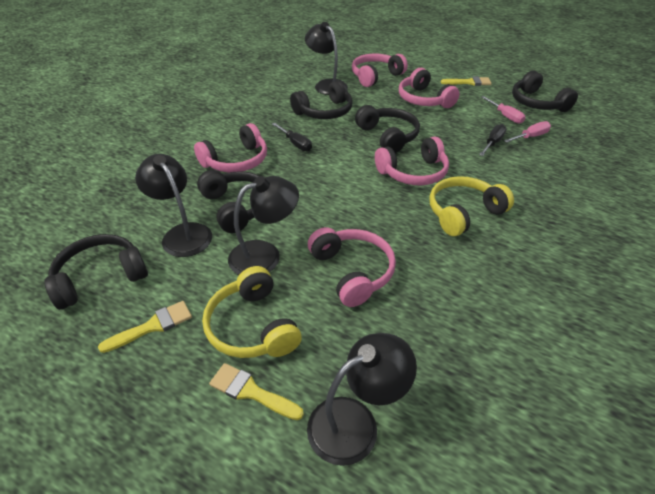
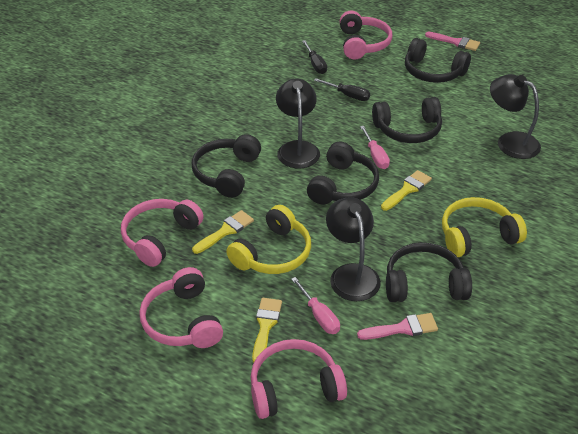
black lamp: 4 -> 3
pink brush: 0 -> 2
pink headphones: 5 -> 4

